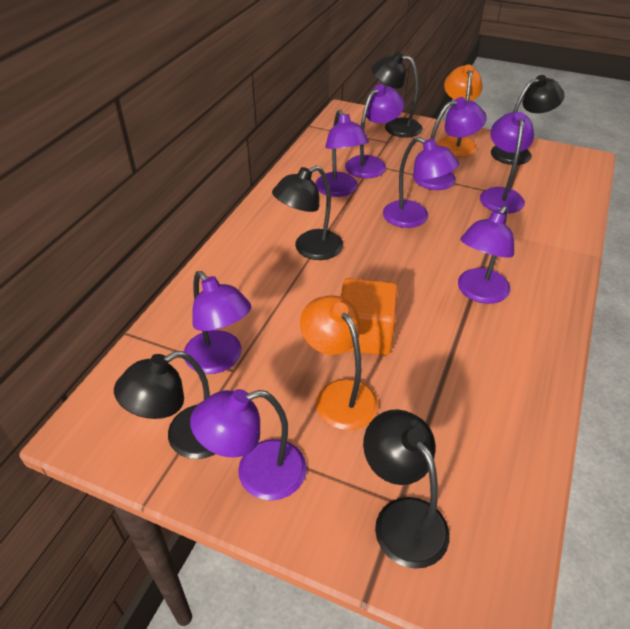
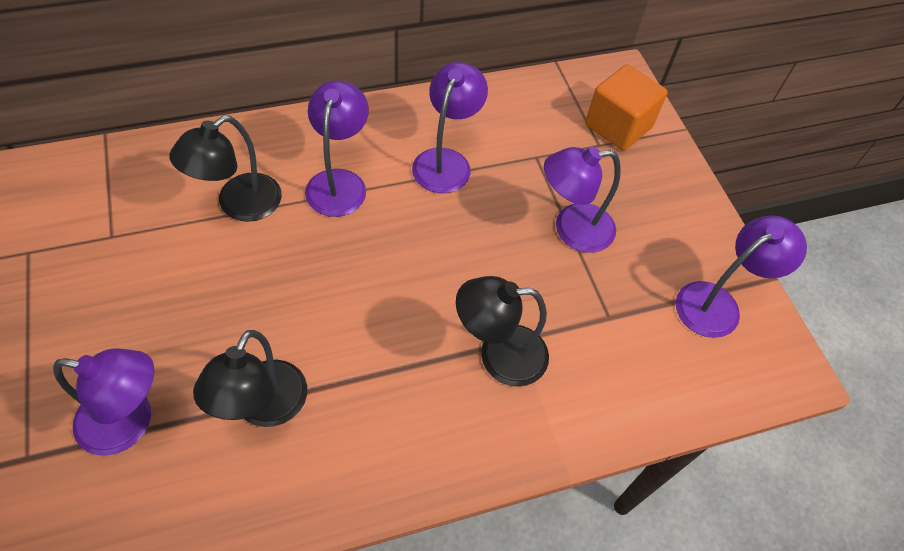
black lamp: 5 -> 3
orange lamp: 2 -> 0
purple lamp: 8 -> 5

